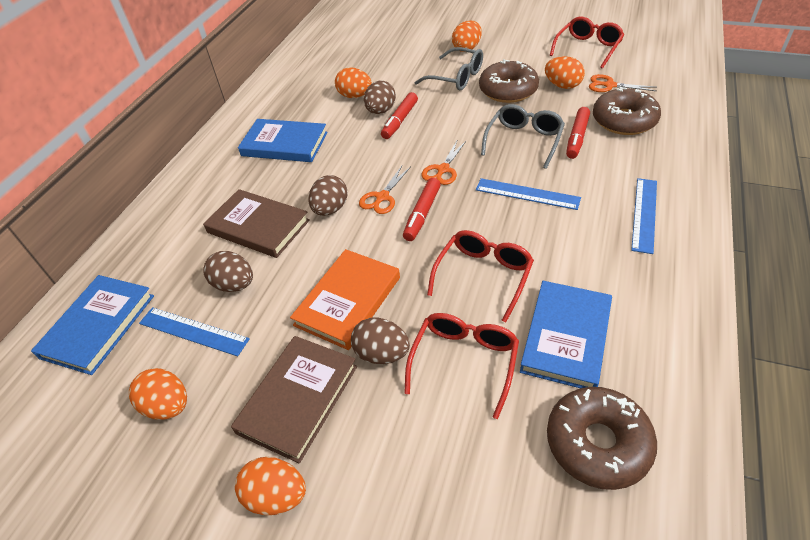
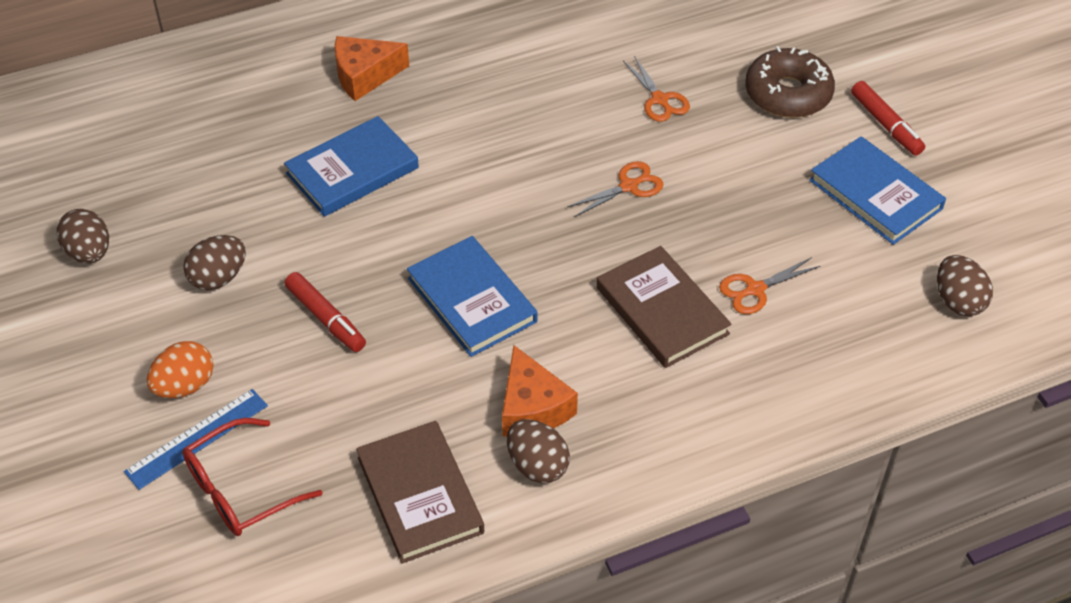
blue ruler: 3 -> 1
brown donut: 3 -> 1
grey glasses: 2 -> 0
orange book: 1 -> 0
orange cheese: 0 -> 2
orange egg: 5 -> 1
red glasses: 3 -> 1
red marker: 3 -> 2

